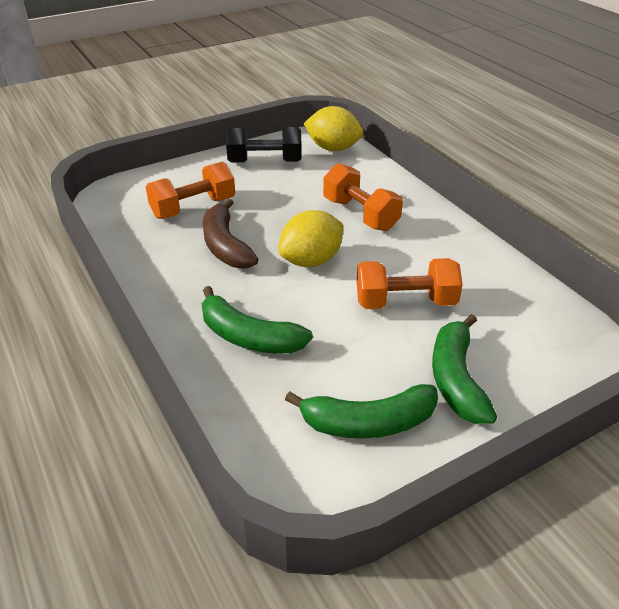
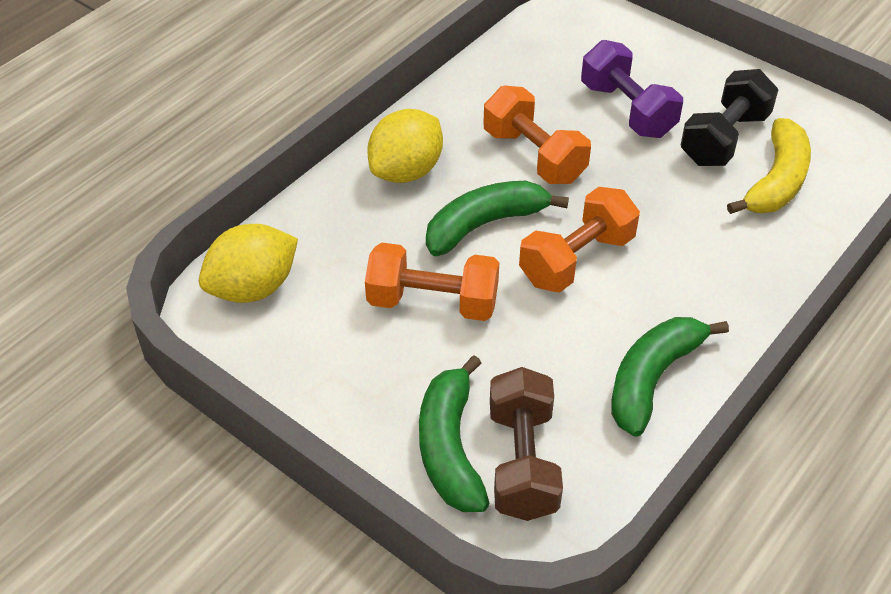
brown banana: 1 -> 0
brown dumbbell: 0 -> 1
purple dumbbell: 0 -> 1
yellow banana: 0 -> 1

